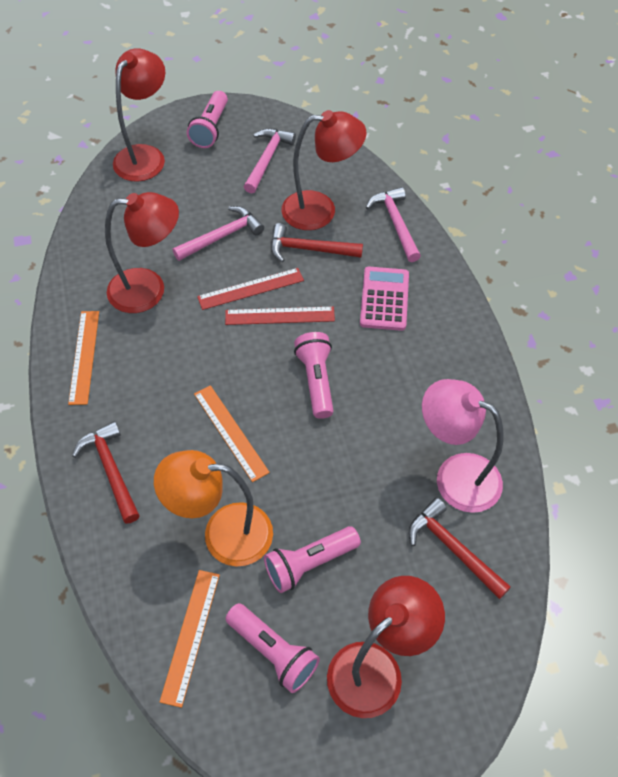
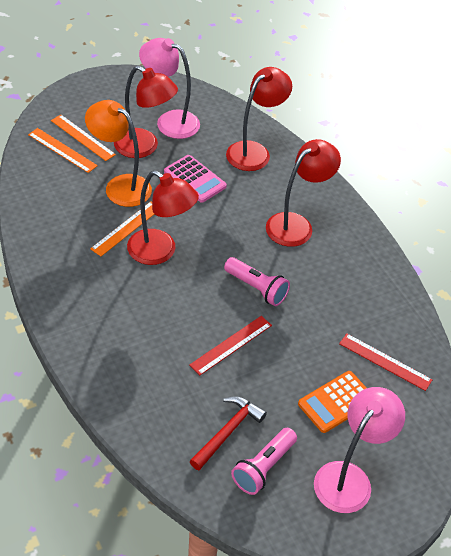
orange calculator: 0 -> 1
pink flashlight: 4 -> 2
pink hammer: 3 -> 0
pink lamp: 1 -> 2
red hammer: 3 -> 1

